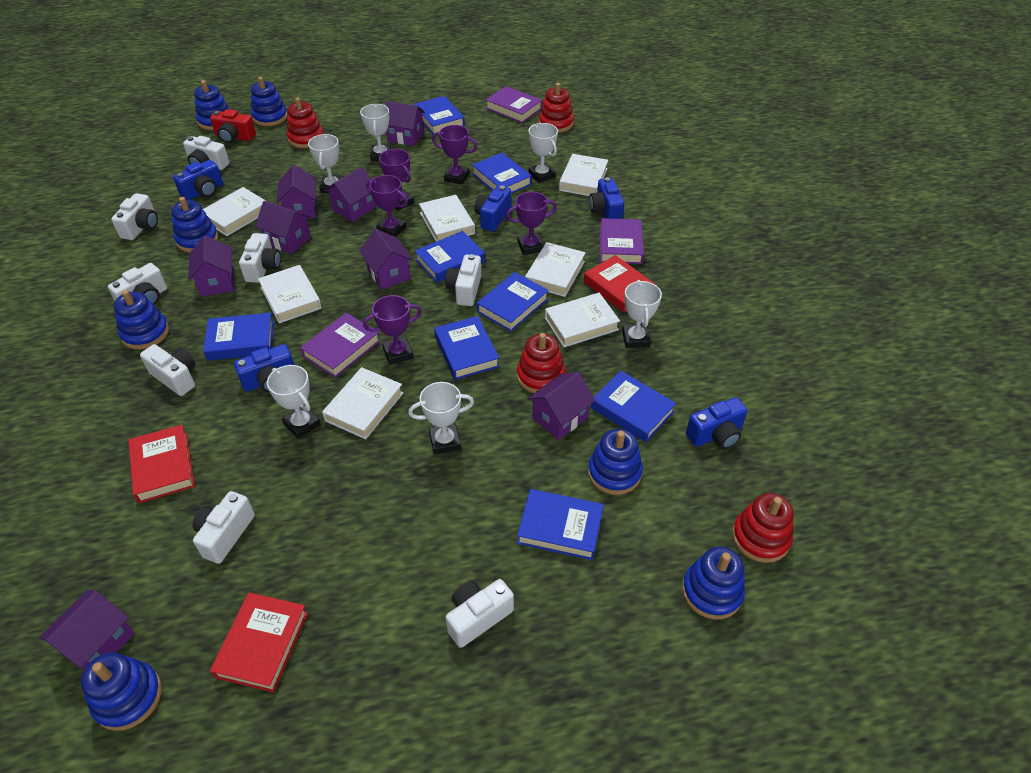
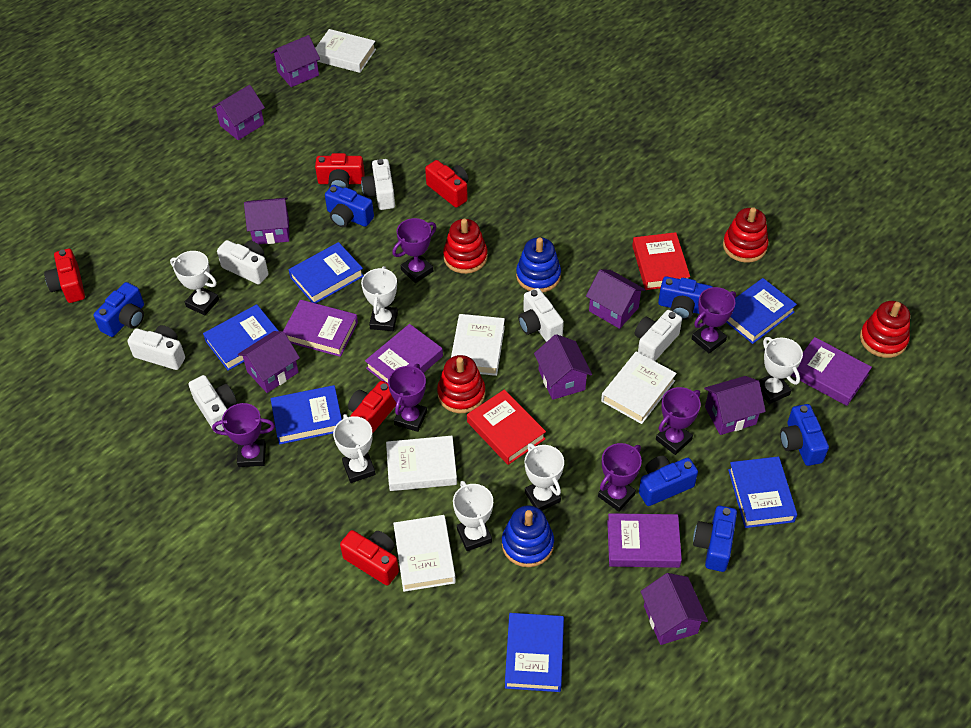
blue book: 8 -> 6
blue camera: 5 -> 6
blue stacking toy: 7 -> 2
purple book: 3 -> 4
purple trophy: 5 -> 6
red book: 3 -> 2
red camera: 1 -> 5
white book: 7 -> 5
white camera: 8 -> 6

